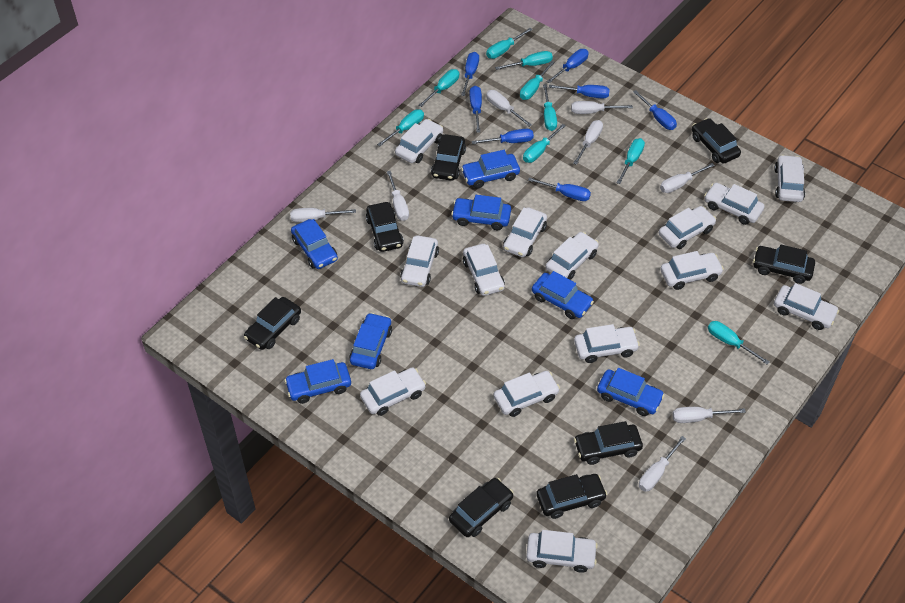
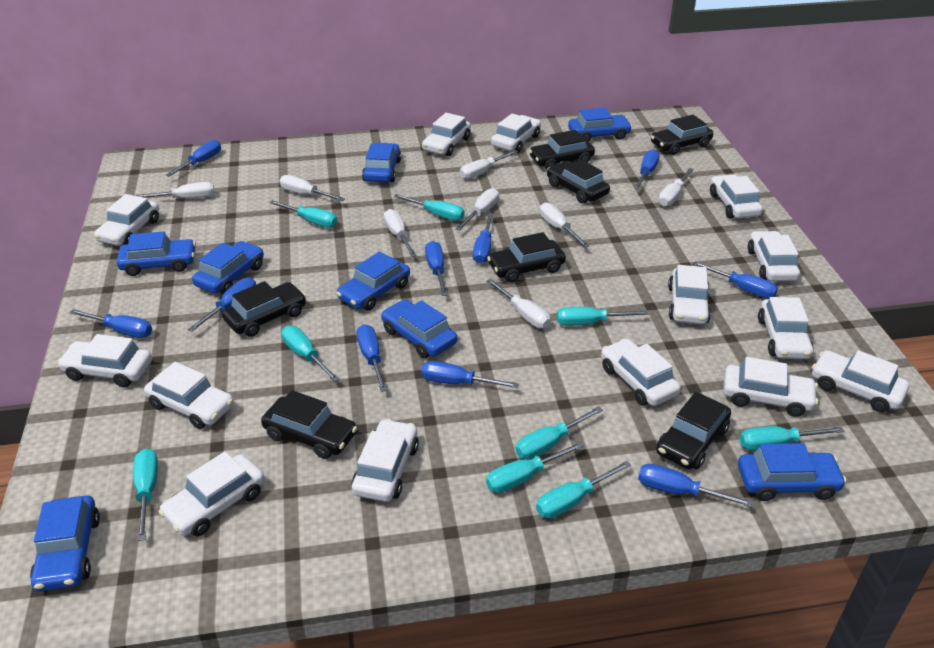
black car: 8 -> 7
blue car: 7 -> 8
blue screwdriver: 7 -> 10

